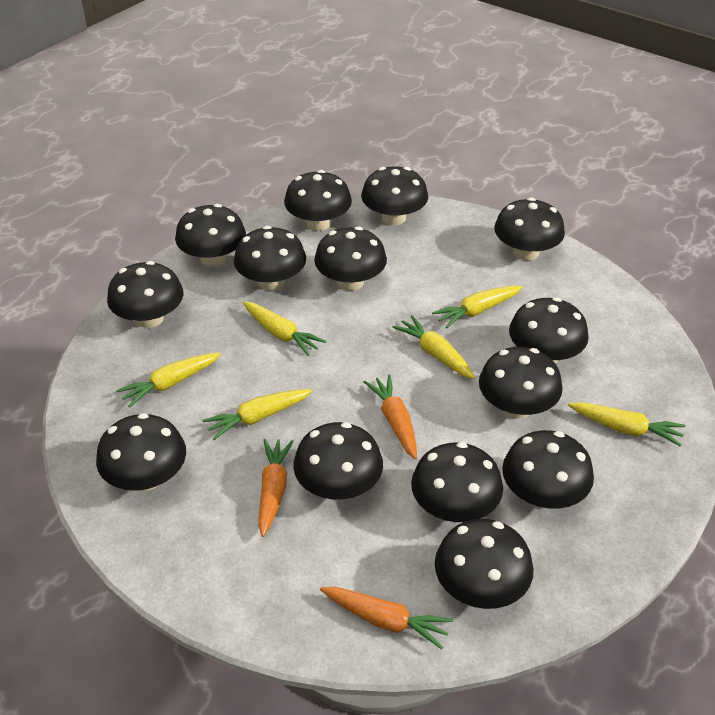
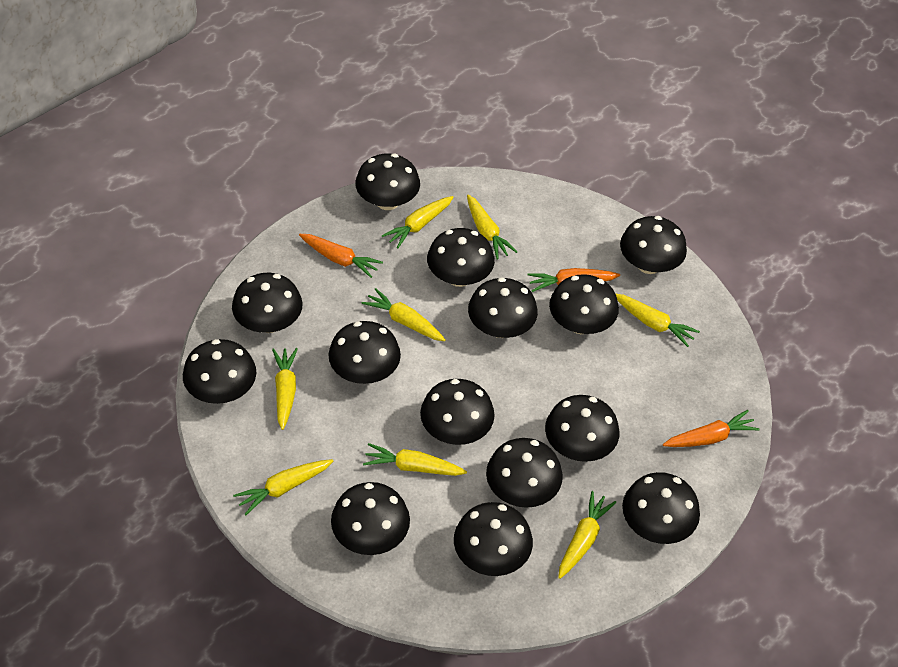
yellow carrot: 6 -> 8

